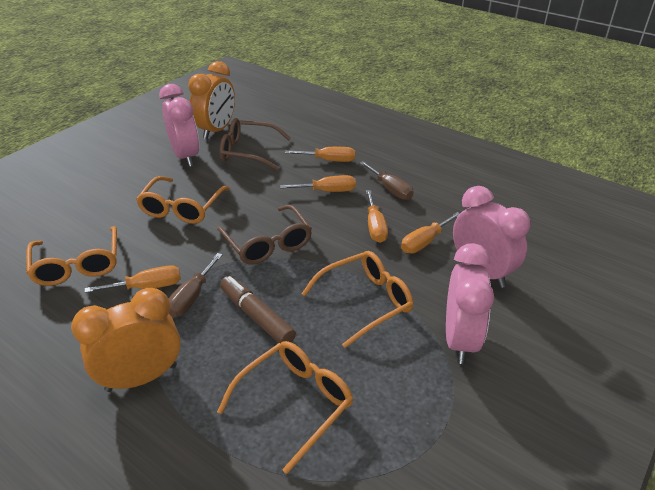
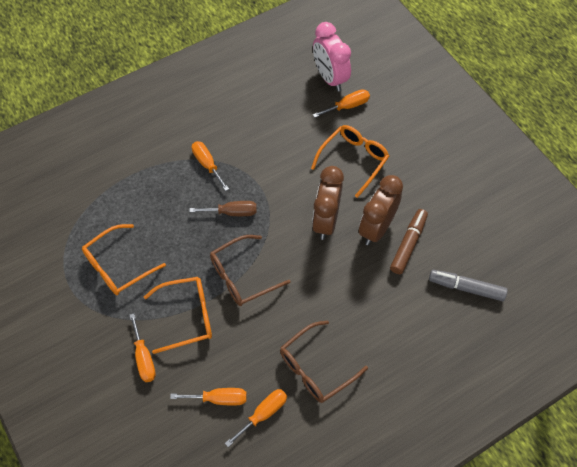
brown clock: 0 -> 2
brown screwdriver: 2 -> 1
grey marker: 0 -> 1
orange clock: 2 -> 0
orange glasses: 4 -> 3
pink clock: 3 -> 1

